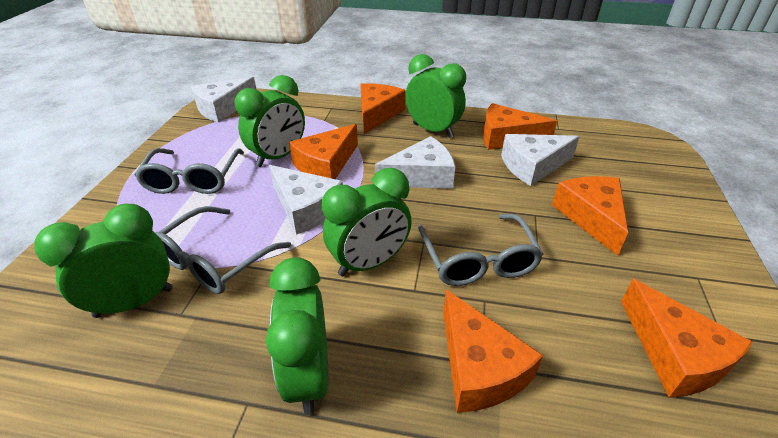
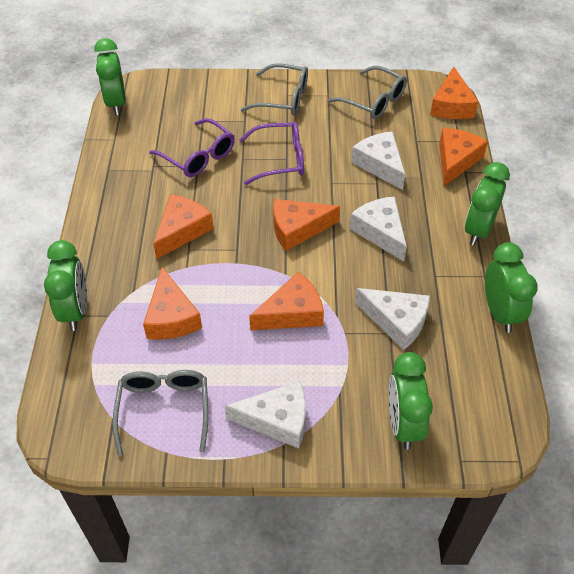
purple glasses: 0 -> 2

